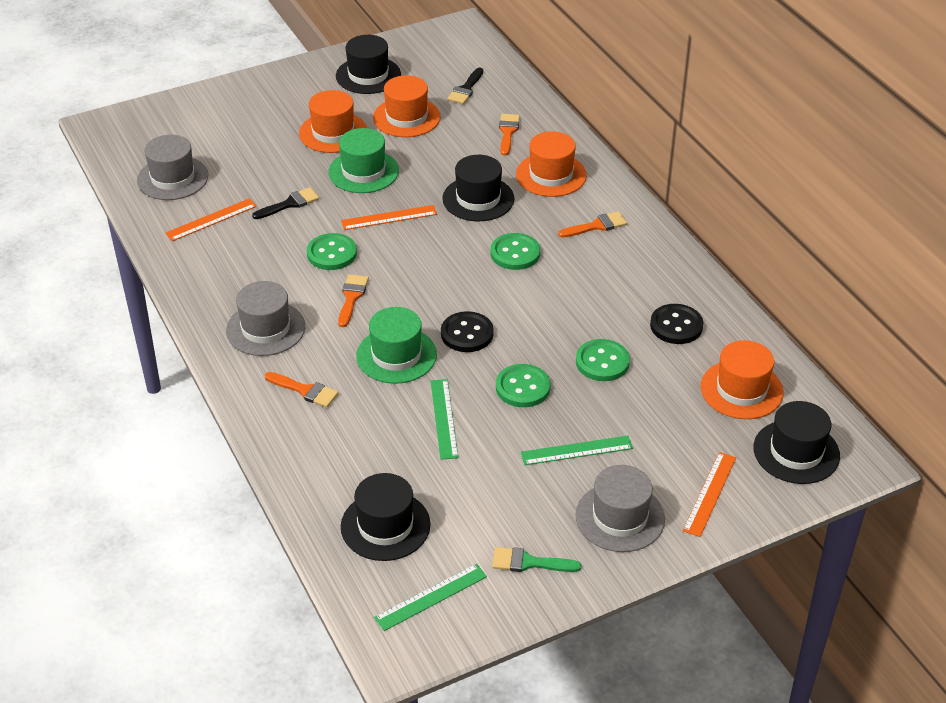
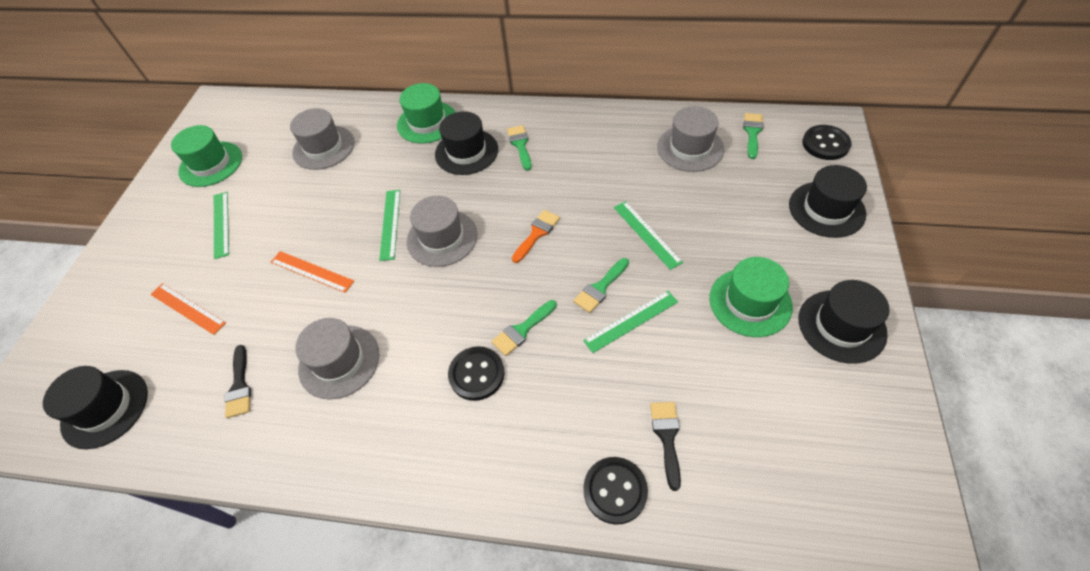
black button: 2 -> 3
green brush: 1 -> 4
green button: 4 -> 0
green hat: 2 -> 3
green ruler: 3 -> 4
grey hat: 3 -> 4
orange brush: 4 -> 1
orange hat: 4 -> 0
orange ruler: 3 -> 2

